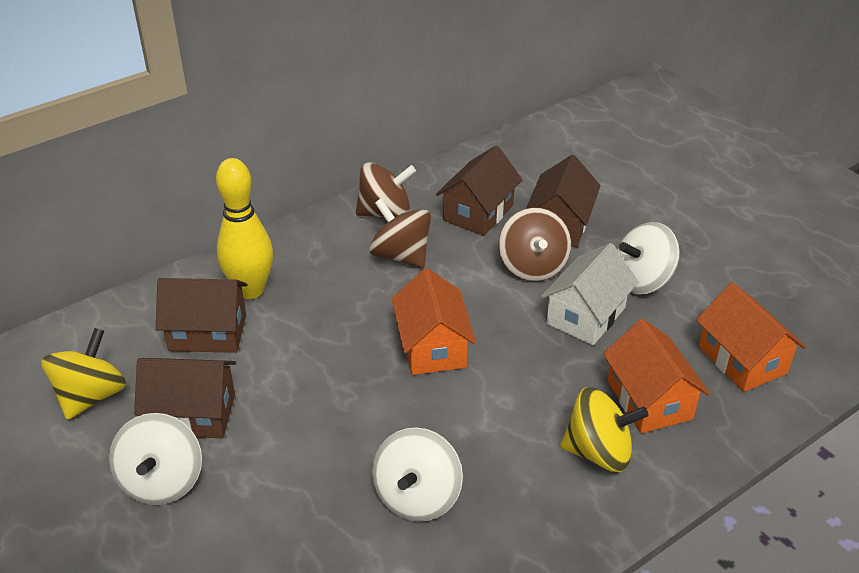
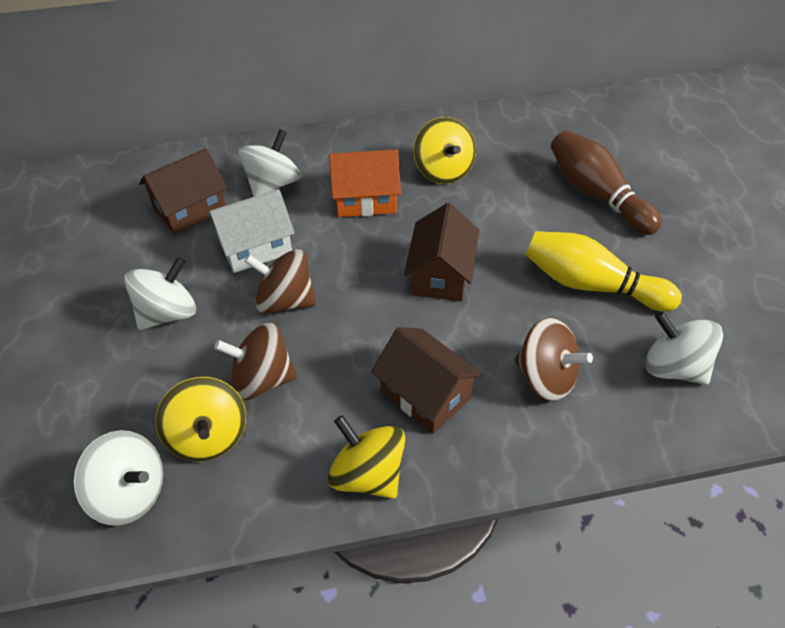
brown bowling pin: 0 -> 1
brown house: 4 -> 3
orange house: 3 -> 1
white spinning top: 3 -> 4
yellow spinning top: 2 -> 3

